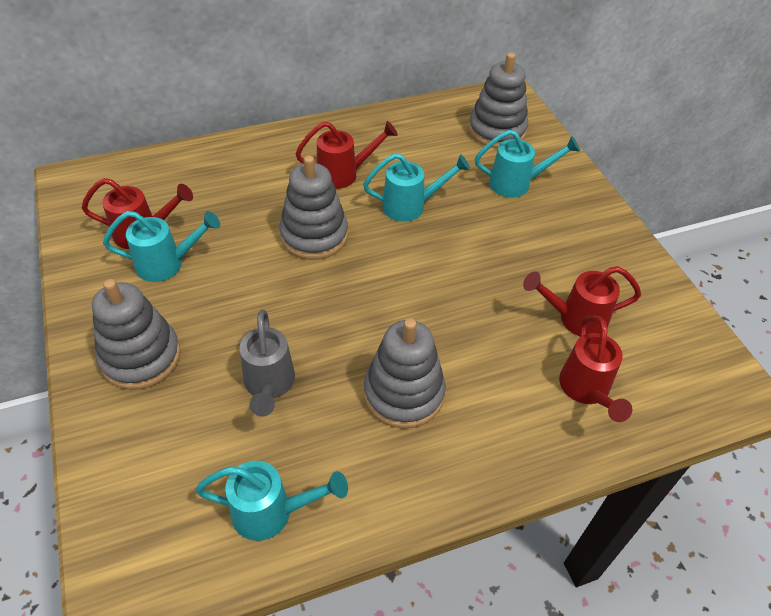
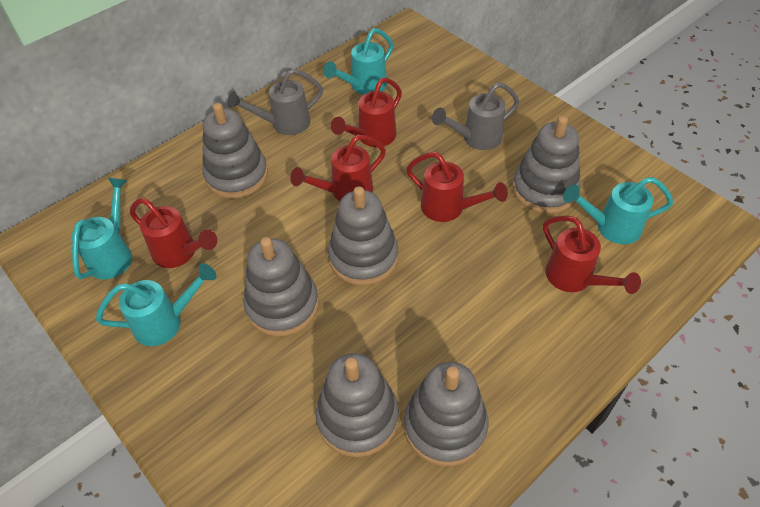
grey stacking toy: 4 -> 6
grey watering can: 1 -> 2
red watering can: 4 -> 5

